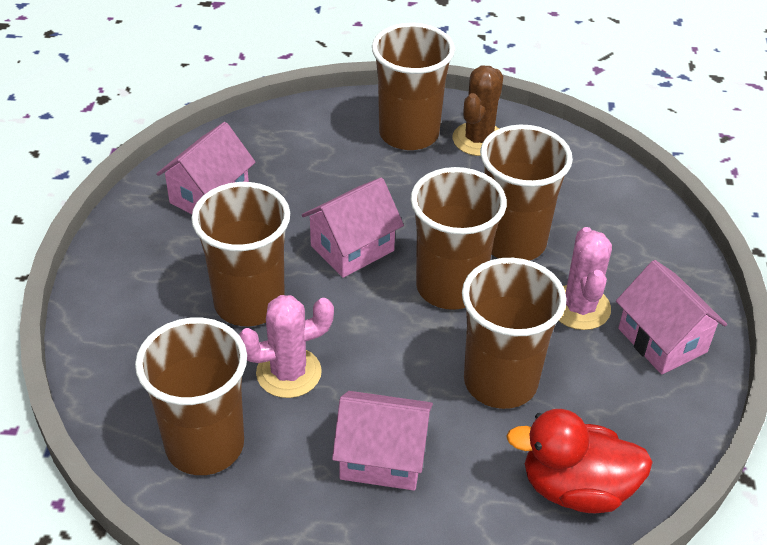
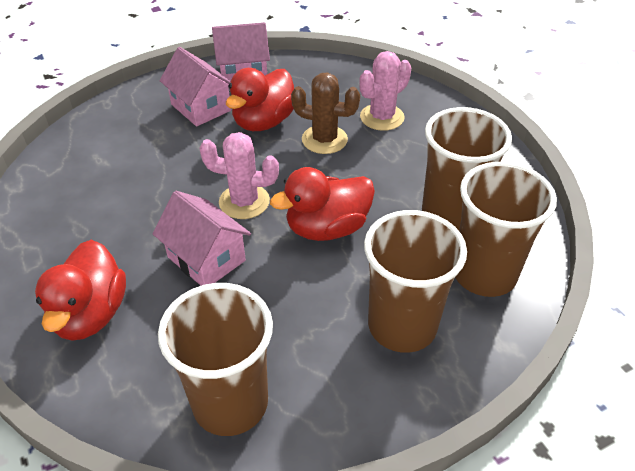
brown cup: 6 -> 4
pink house: 4 -> 3
red duck: 1 -> 3

